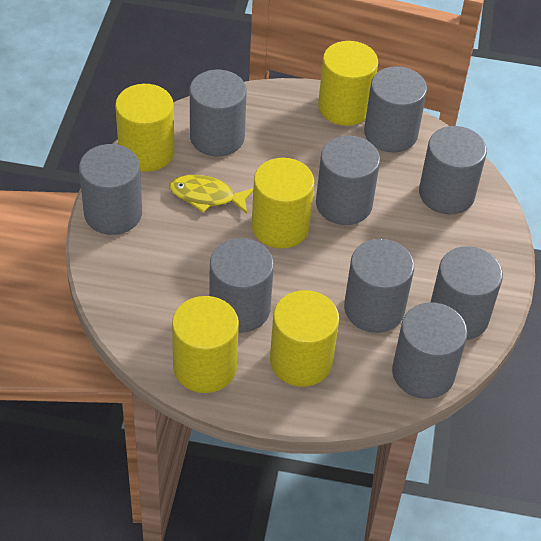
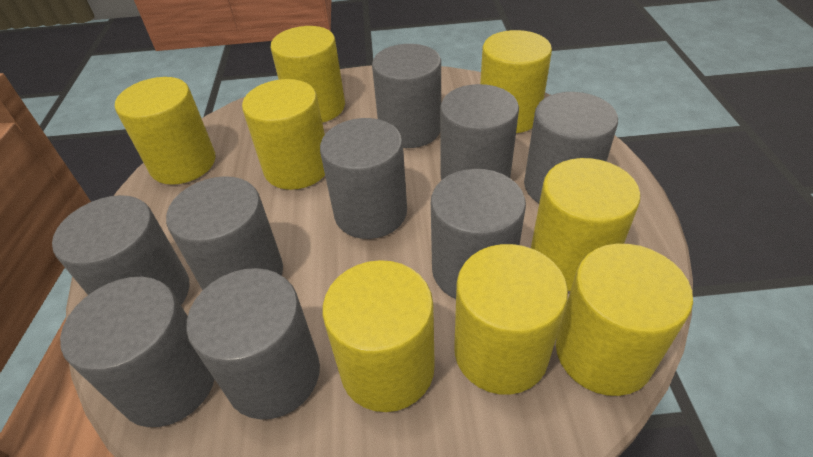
yellow cylinder: 5 -> 8
yellow fish: 1 -> 0

